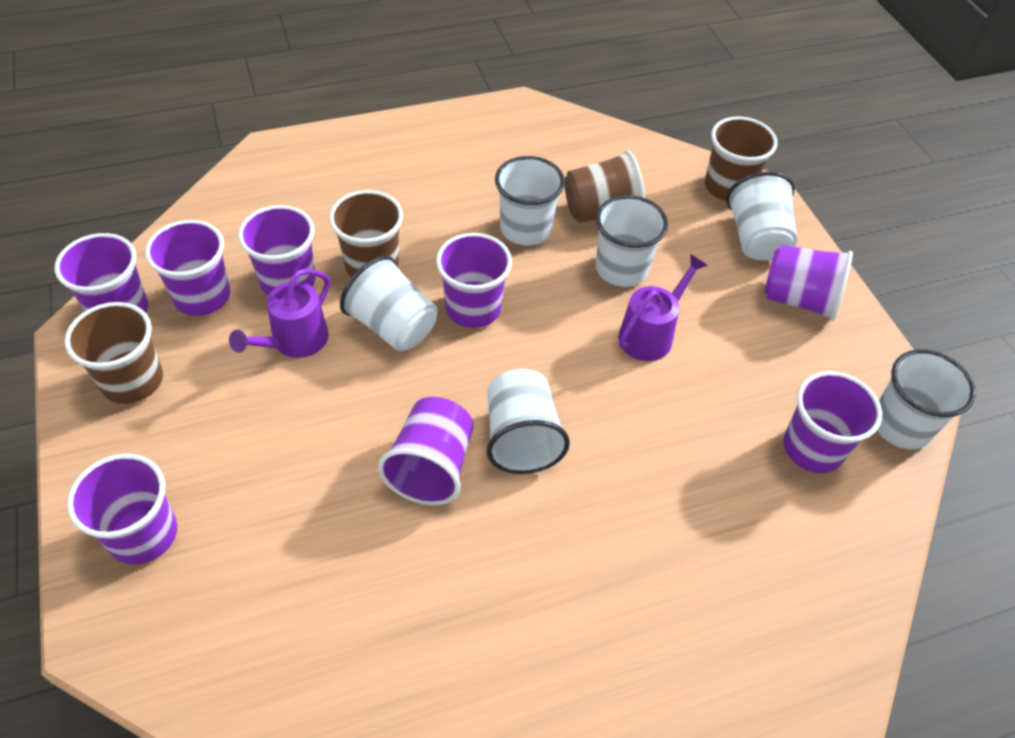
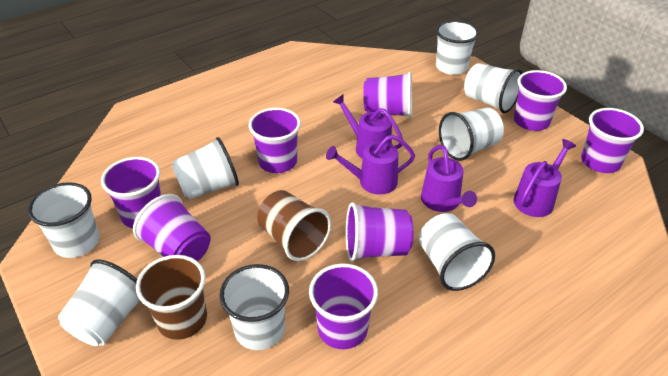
brown cup: 4 -> 2
purple watering can: 2 -> 4
white cup: 6 -> 8

